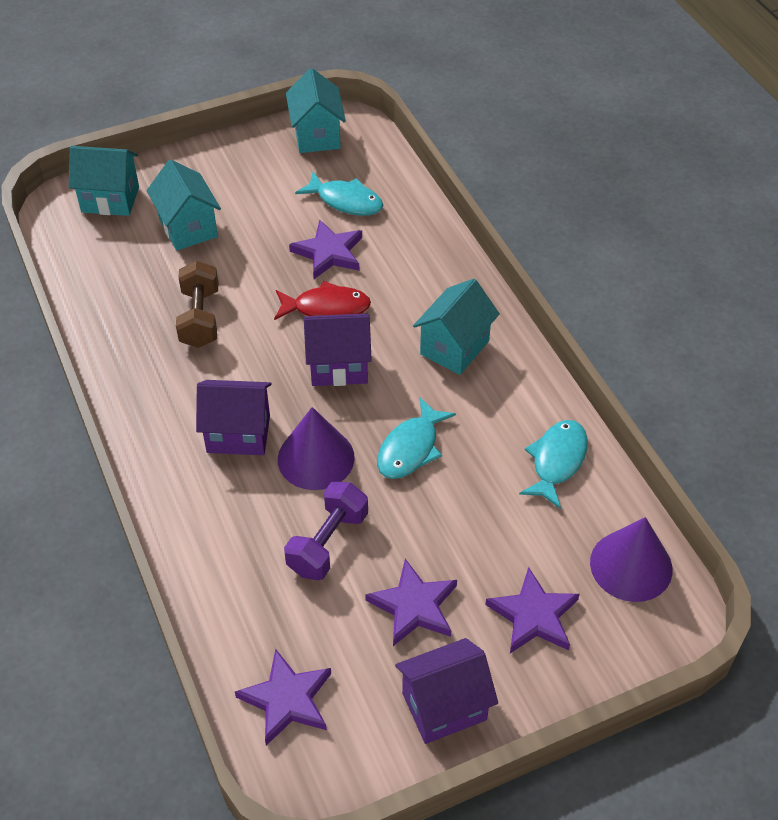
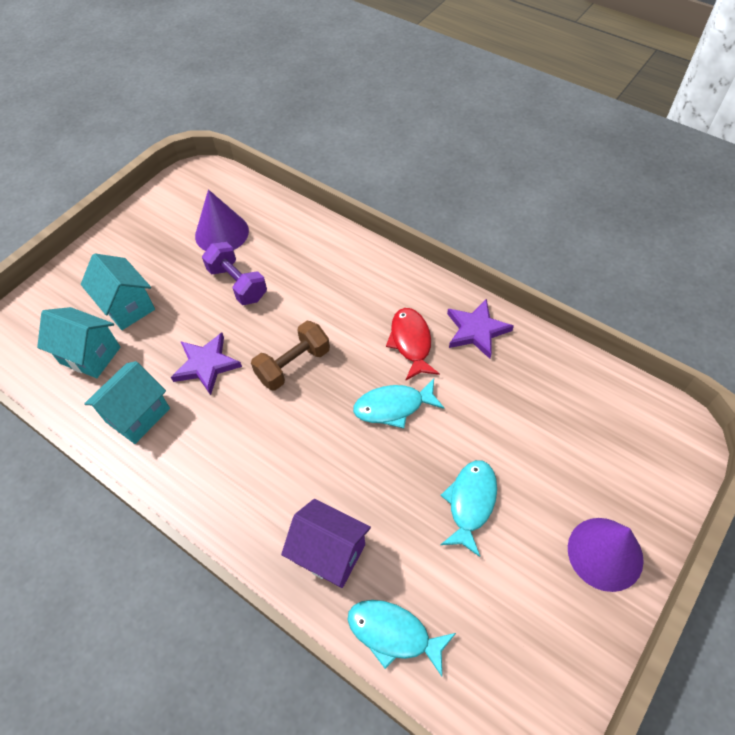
purple house: 3 -> 1
purple star: 4 -> 2
turquoise house: 4 -> 3

